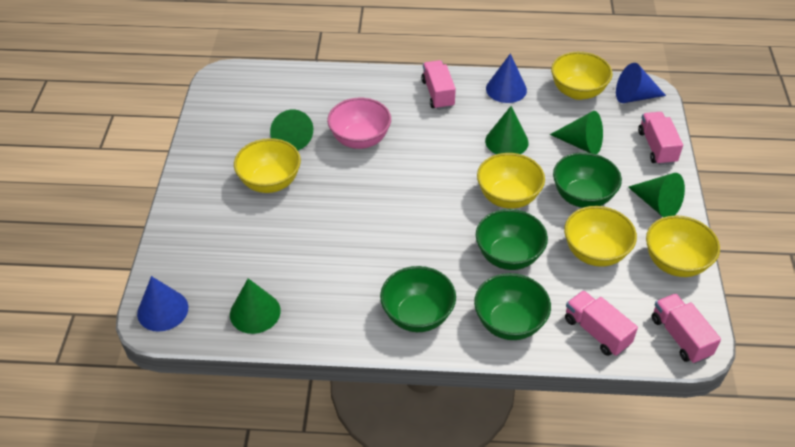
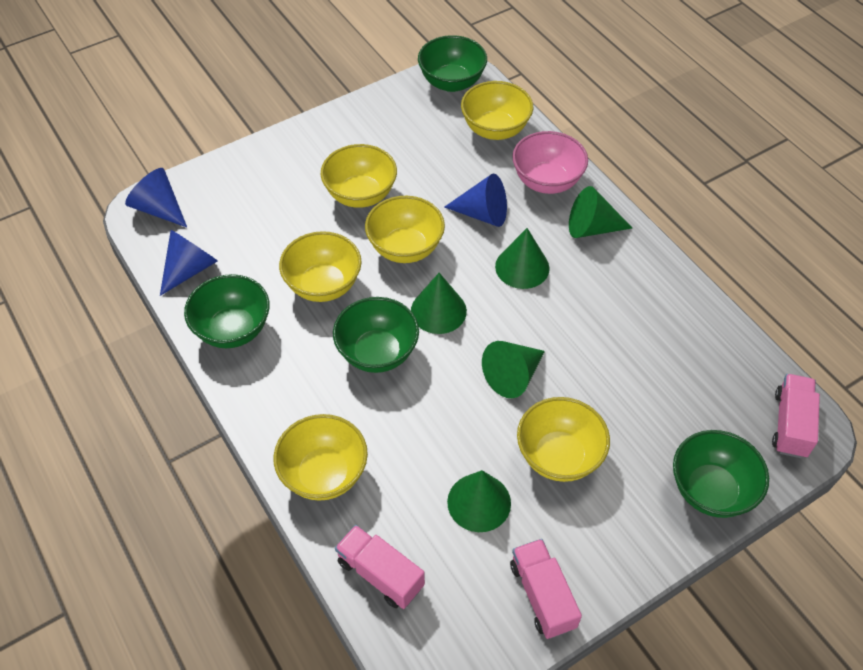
pink truck: 4 -> 3
yellow bowl: 5 -> 6

